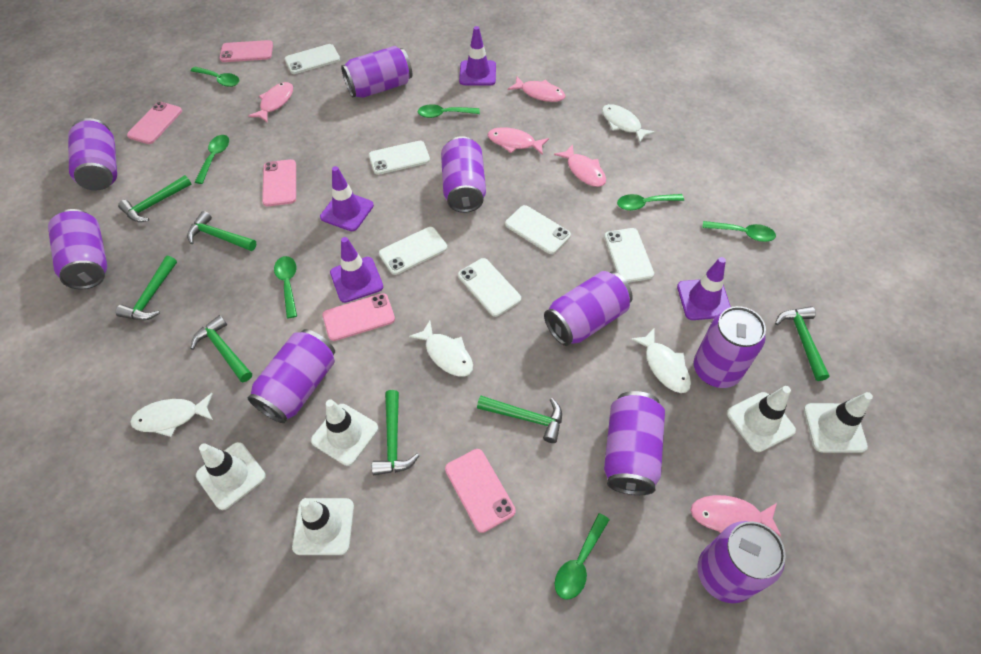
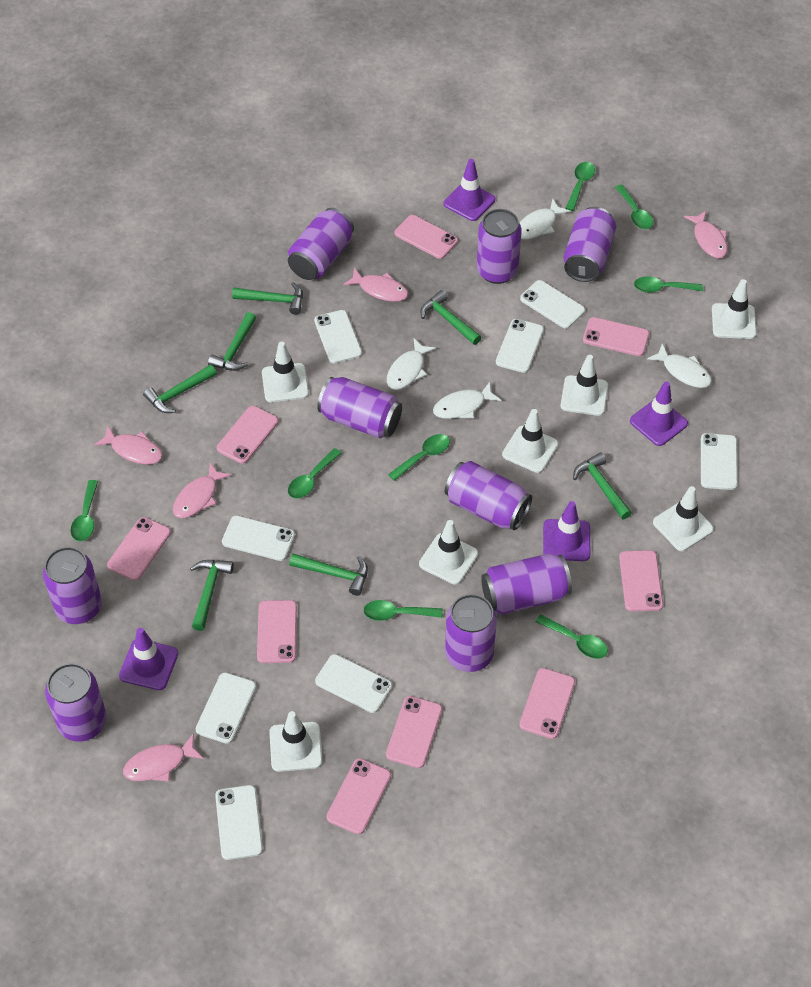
green spoon: 7 -> 8
pink phone: 5 -> 9
white phone: 6 -> 8
white traffic cone: 5 -> 7

